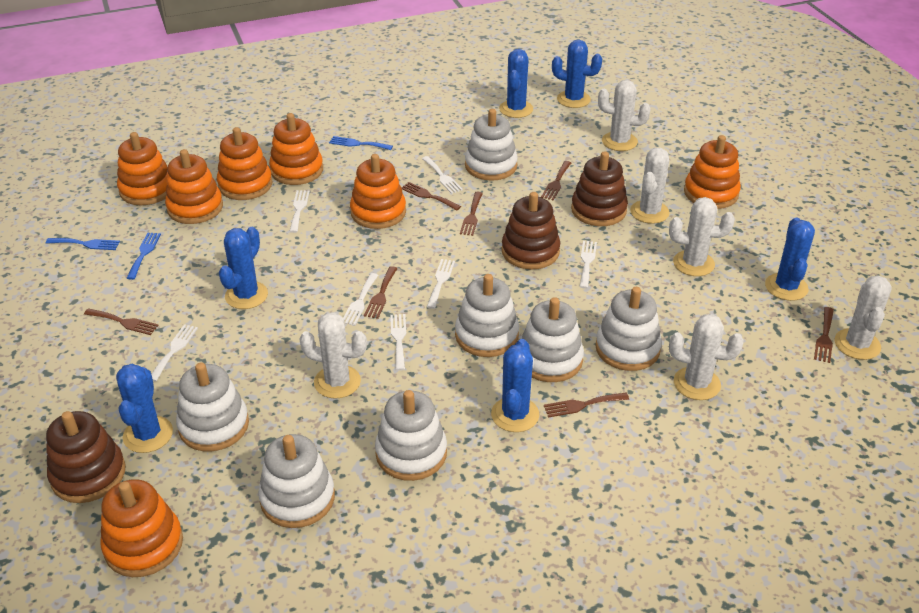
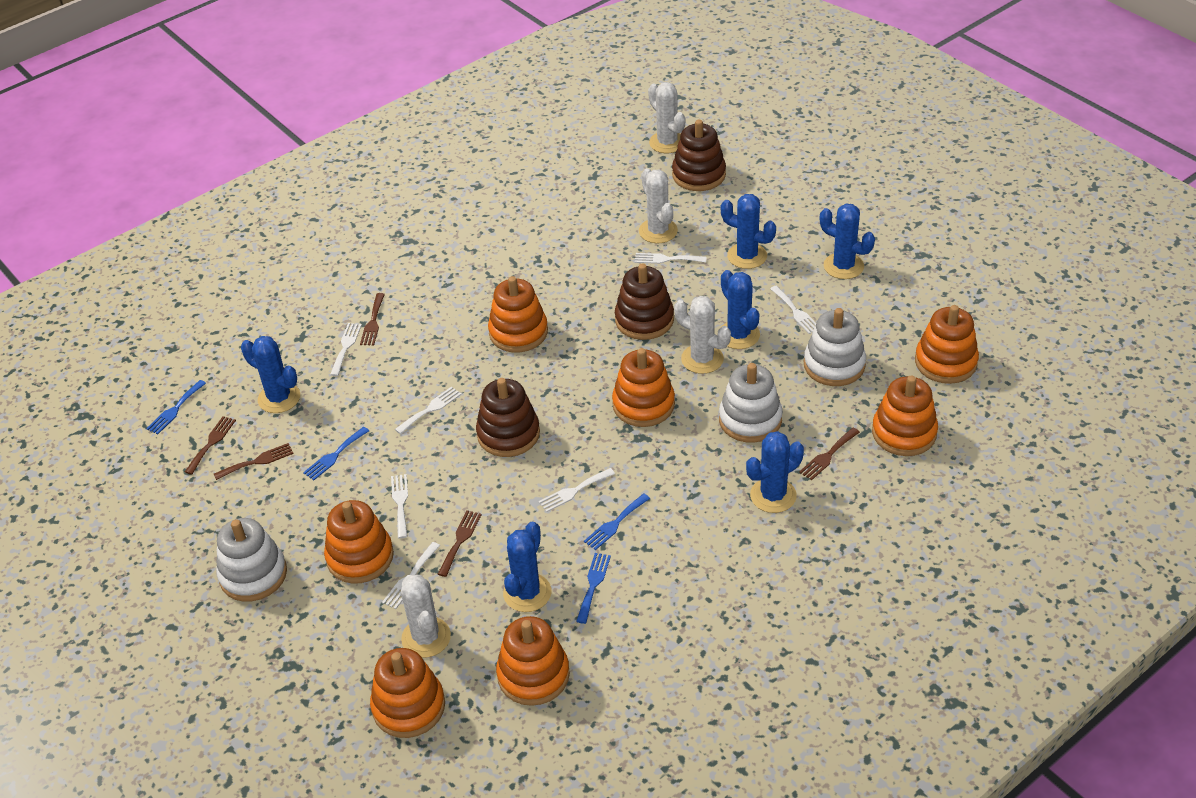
blue fork: 3 -> 4
brown fork: 7 -> 5
white cactus: 6 -> 4
white stacking toy: 7 -> 3

